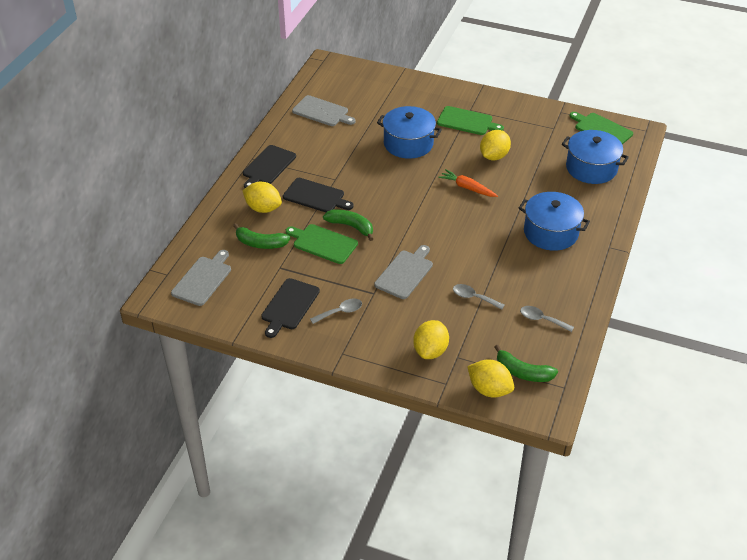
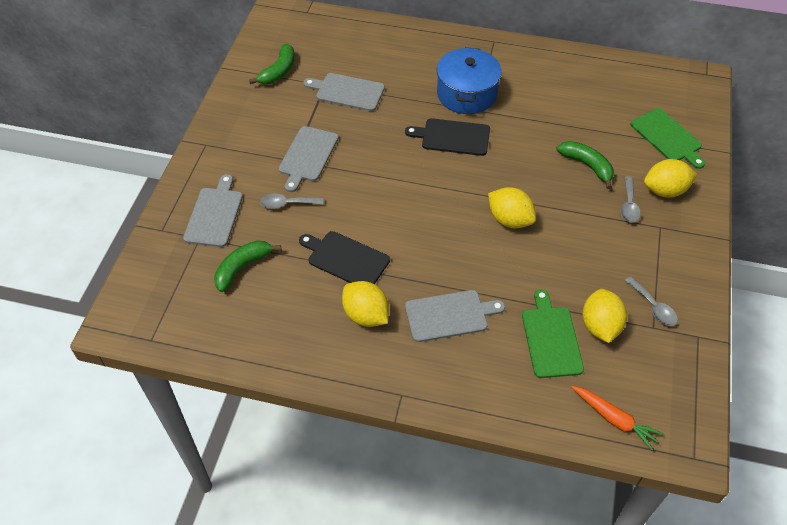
black cutting board: 3 -> 2
blue pot: 3 -> 1
green cutting board: 3 -> 2
grey cutting board: 3 -> 4

